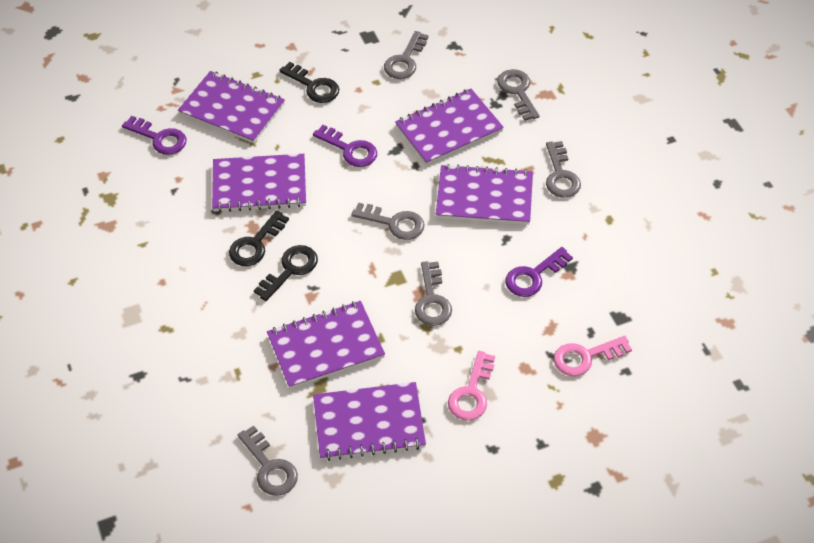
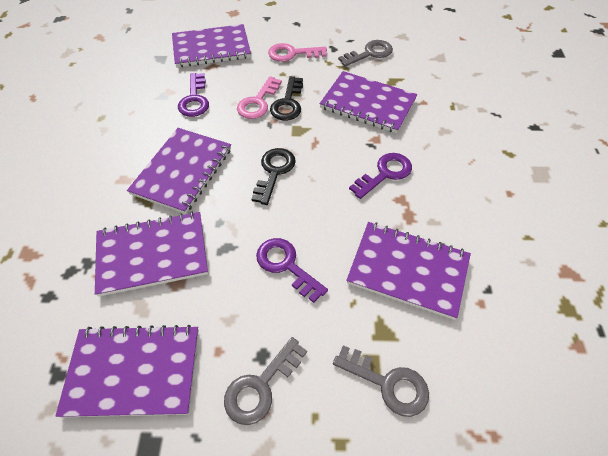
black key: 3 -> 2
grey key: 6 -> 3

